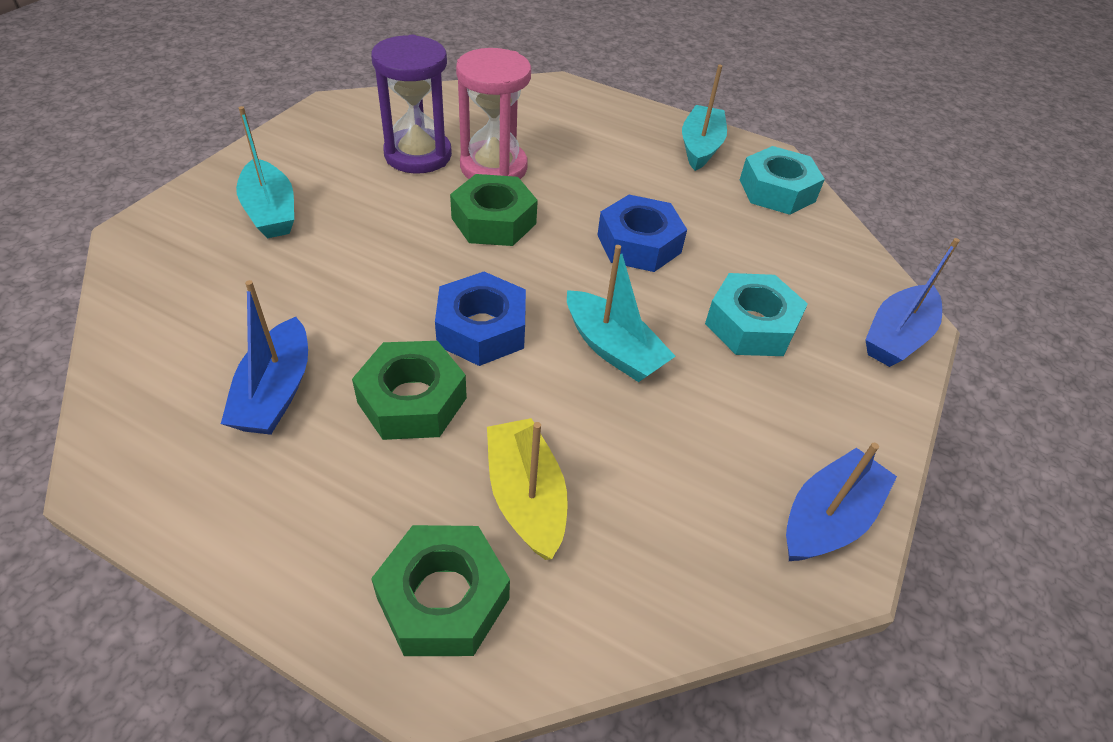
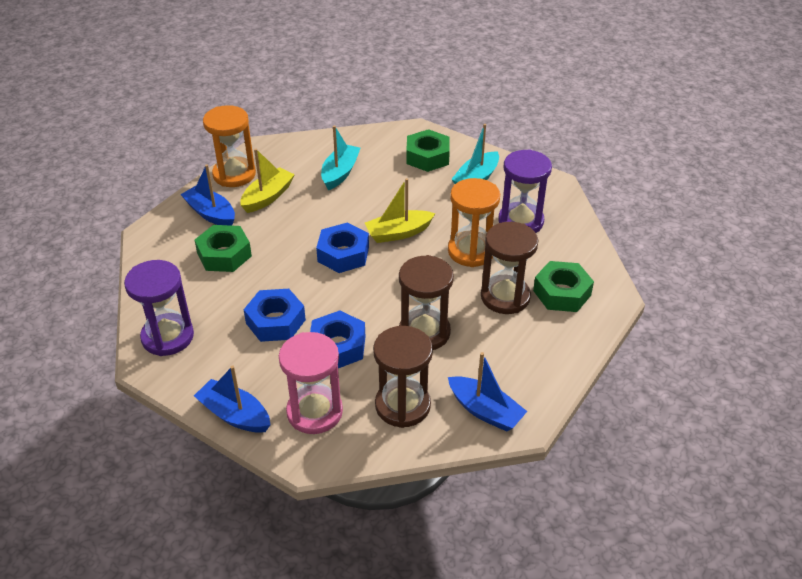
blue nut: 2 -> 3
brown hourglass: 0 -> 3
orange hourglass: 0 -> 2
purple hourglass: 1 -> 2
turquoise boat: 3 -> 2
turquoise nut: 2 -> 0
yellow boat: 1 -> 2

